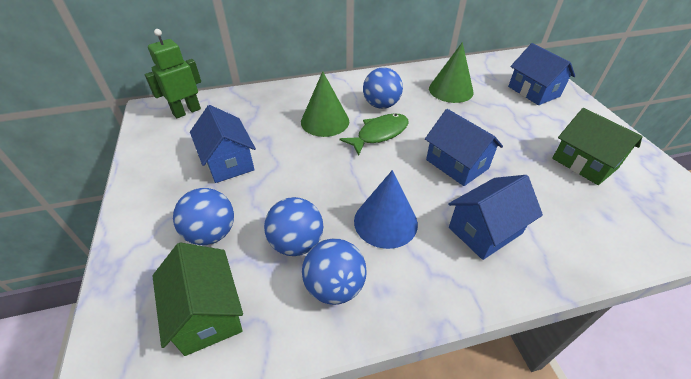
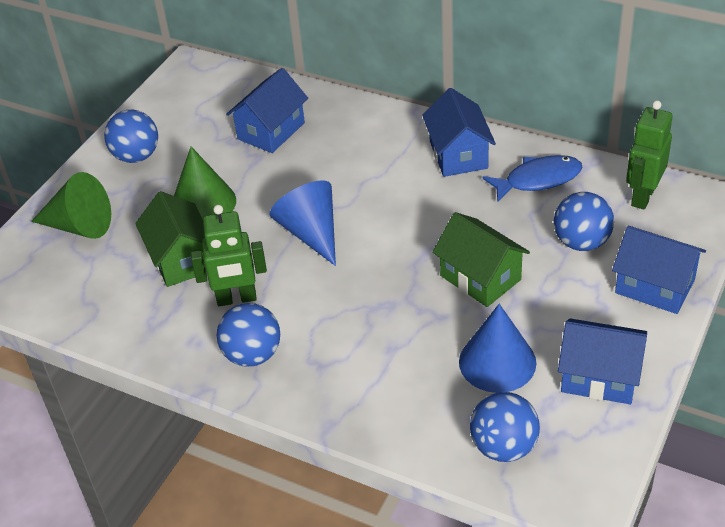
blue cone: 1 -> 2
blue fish: 0 -> 1
green fish: 1 -> 0
green robot: 1 -> 2

